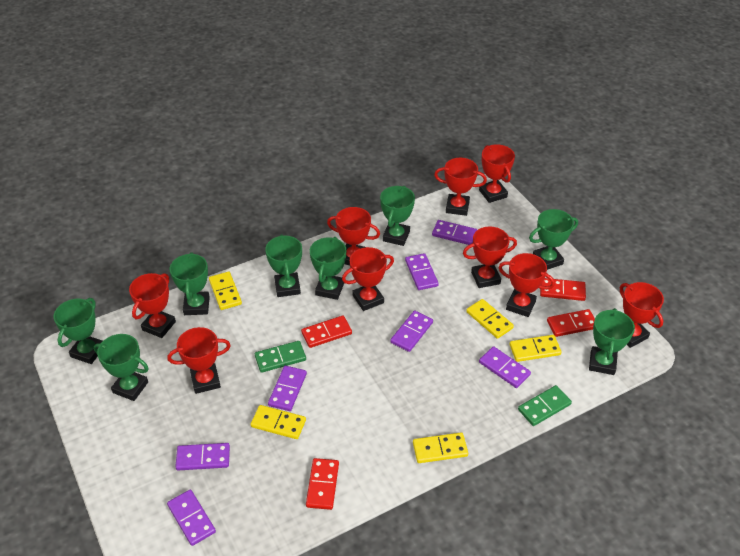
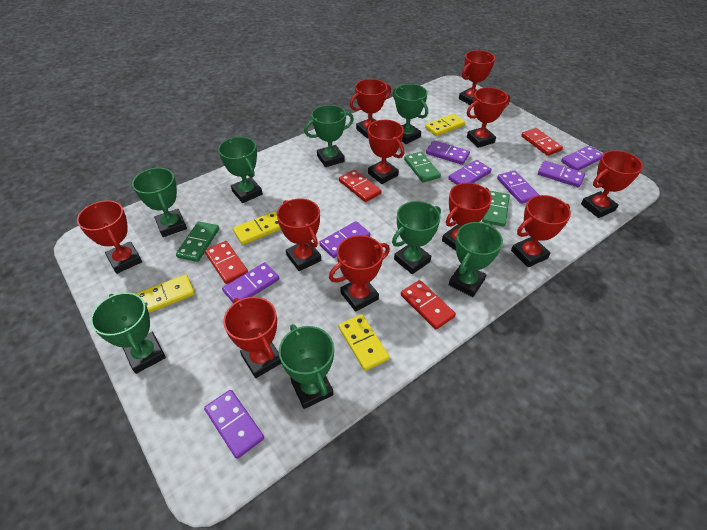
green domino: 2 -> 3
purple domino: 7 -> 8
red trophy: 9 -> 11
yellow domino: 5 -> 4

